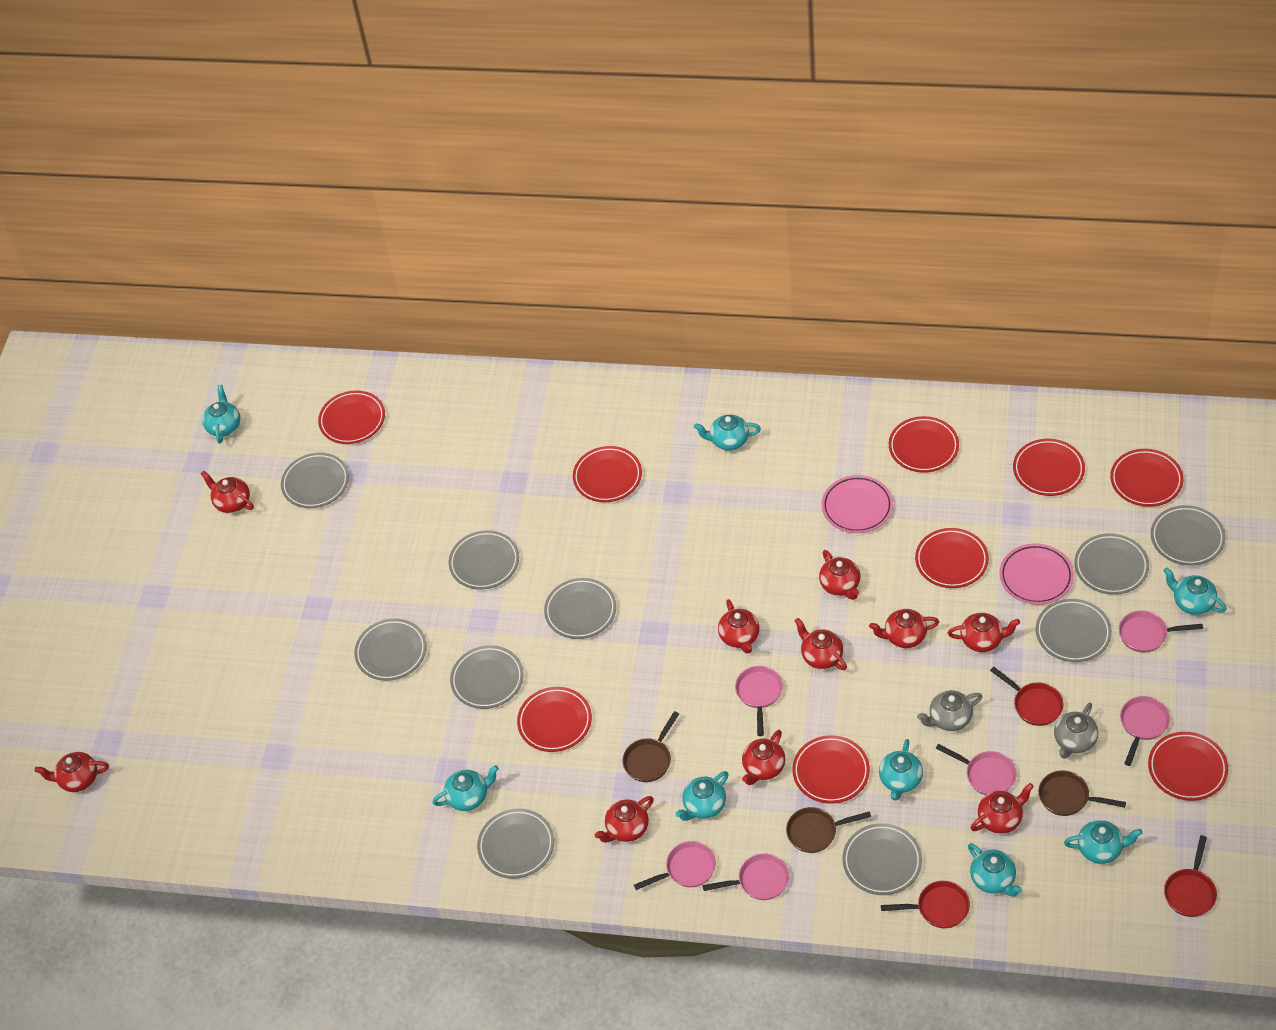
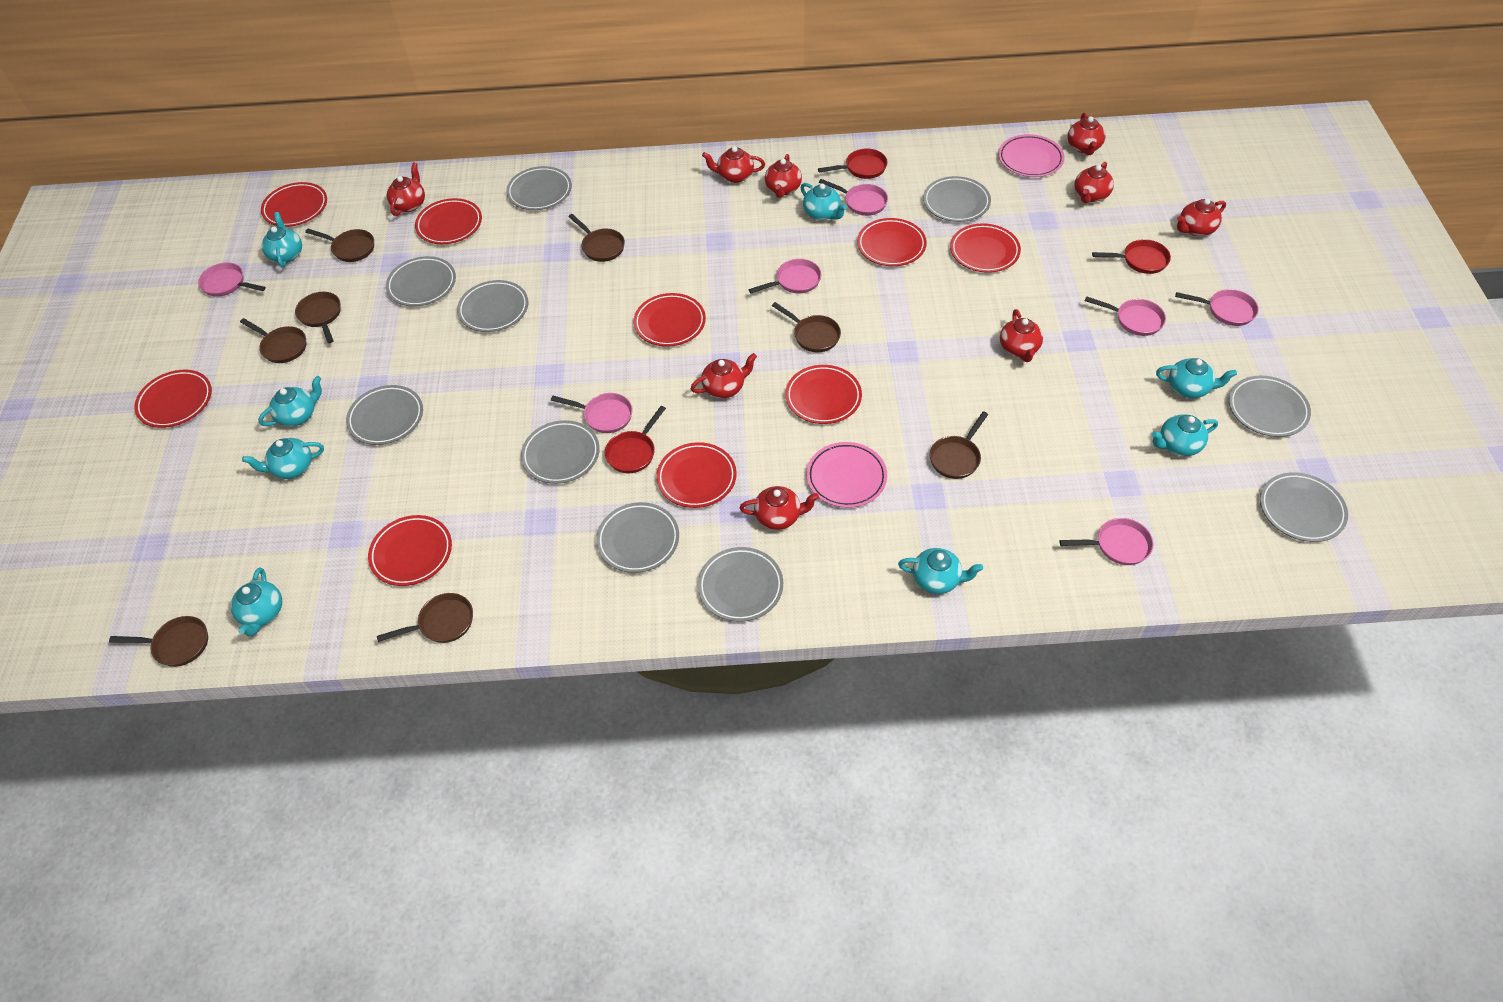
brown pan: 3 -> 8
grey teapot: 2 -> 0
pink pan: 6 -> 7
red teapot: 10 -> 9

